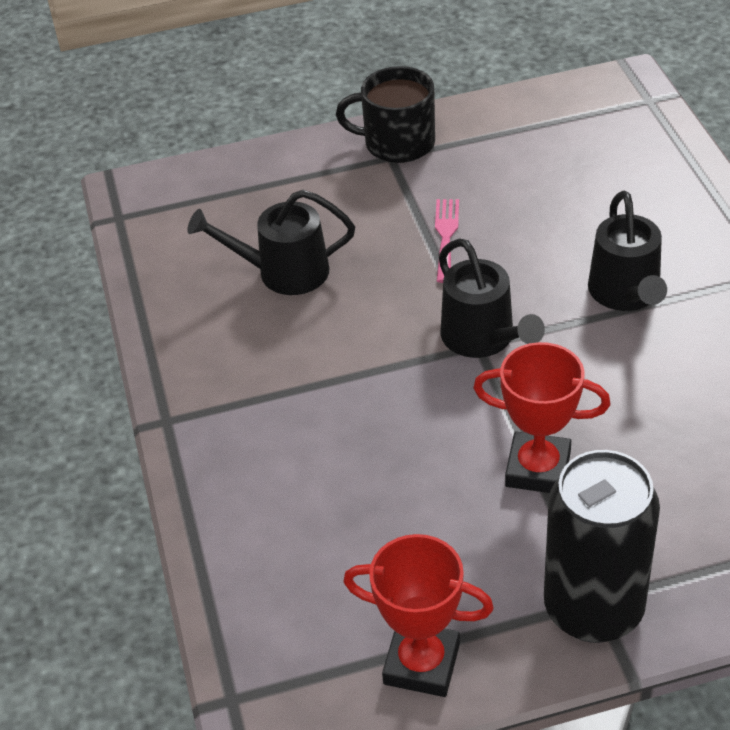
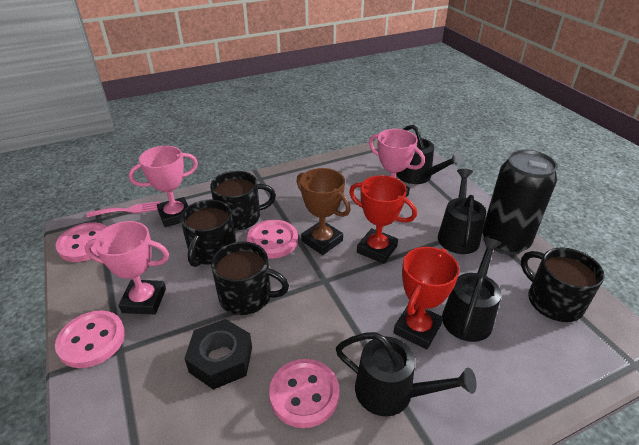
black mug: 1 -> 4
black nut: 0 -> 1
black watering can: 3 -> 4
brown trophy: 0 -> 1
pink button: 0 -> 4
pink trophy: 0 -> 3

